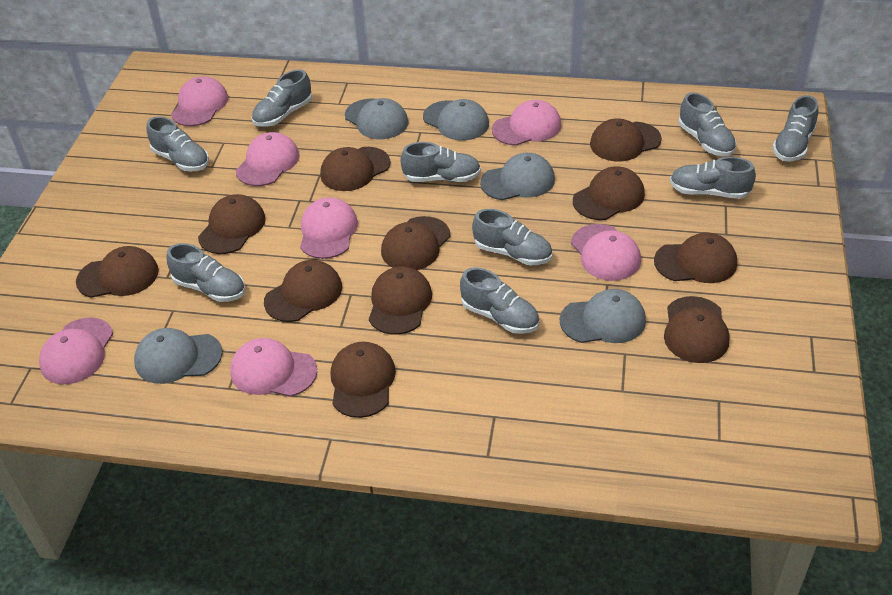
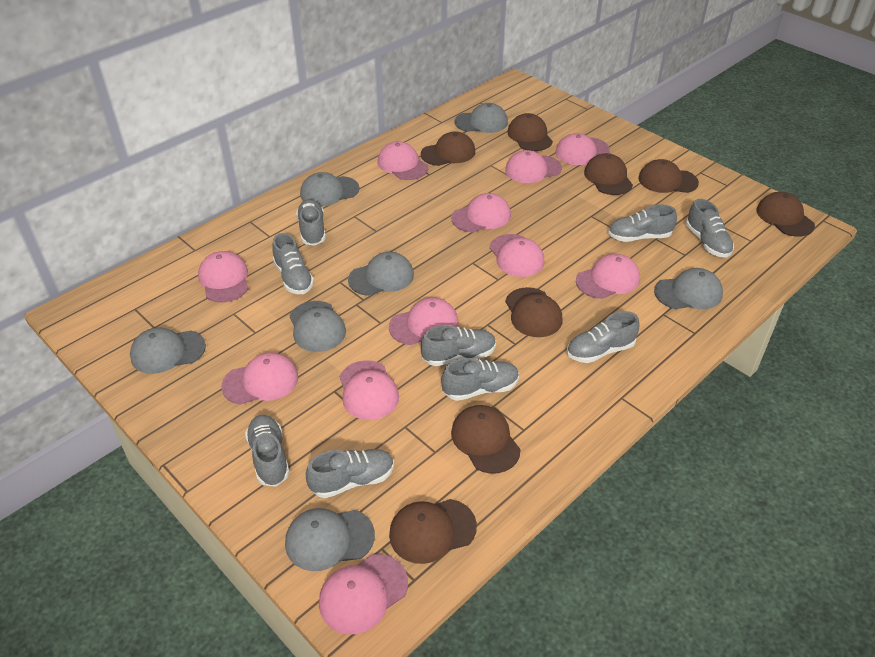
brown cap: 11 -> 8
grey cap: 5 -> 7
pink cap: 7 -> 11

